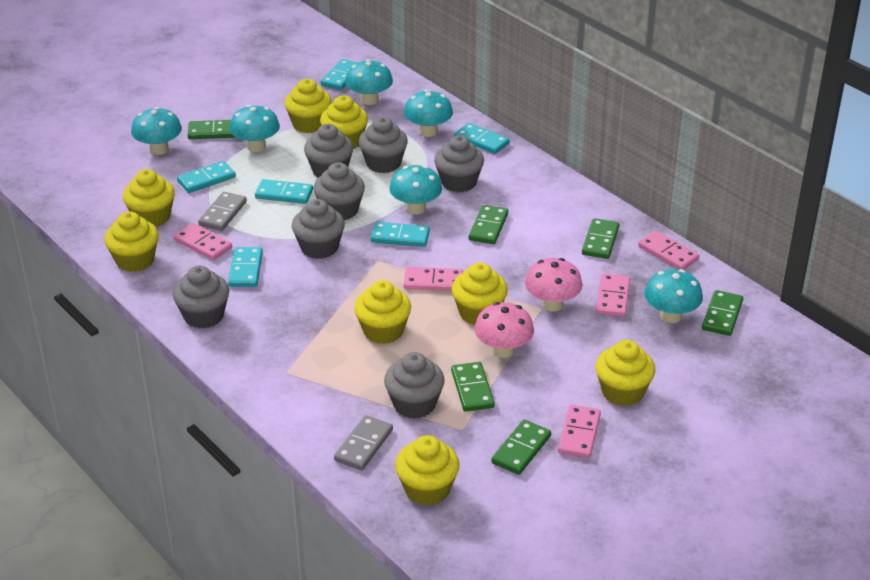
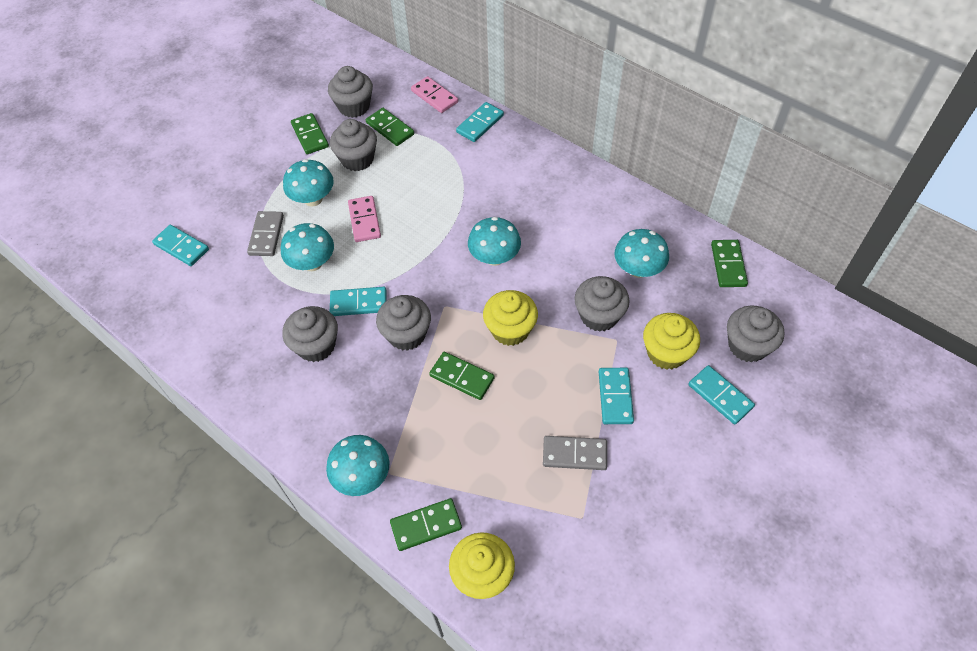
green domino: 6 -> 5
grey cupcake: 7 -> 6
pink domino: 5 -> 2
pink mushroom: 2 -> 0
turquoise domino: 6 -> 5
turquoise mushroom: 6 -> 5
yellow cupcake: 8 -> 3

